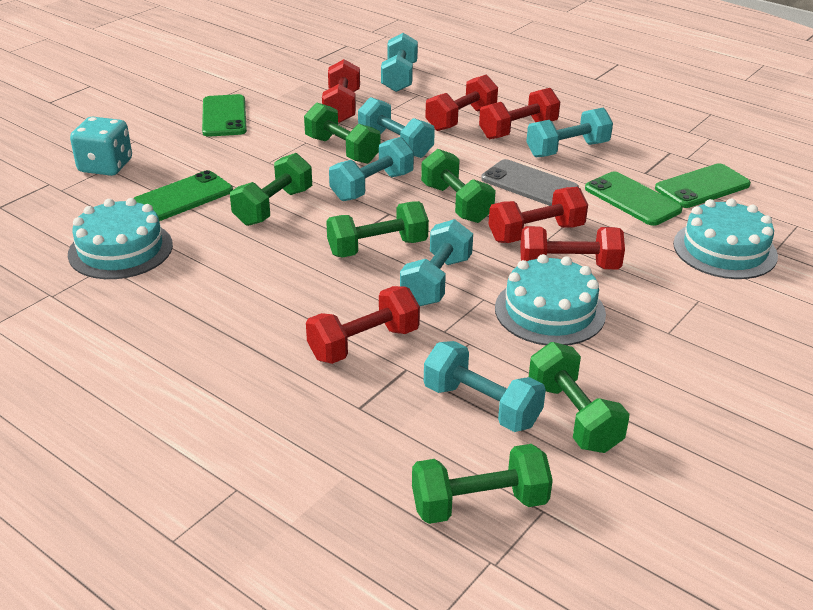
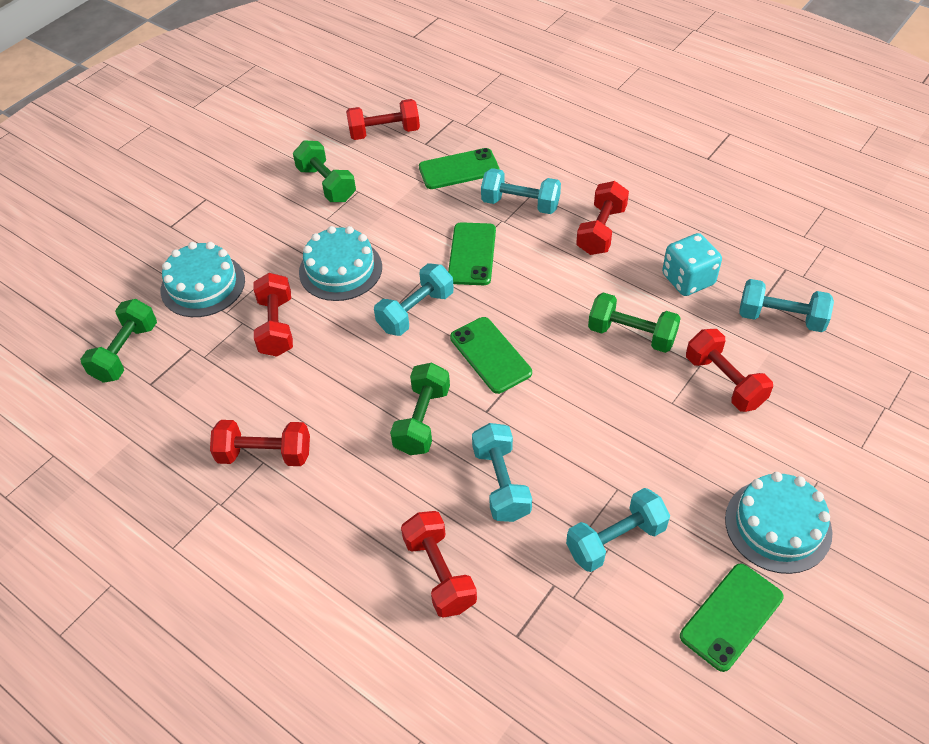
green dumbbell: 6 -> 4
grey phone: 1 -> 0
turquoise dumbbell: 6 -> 5

